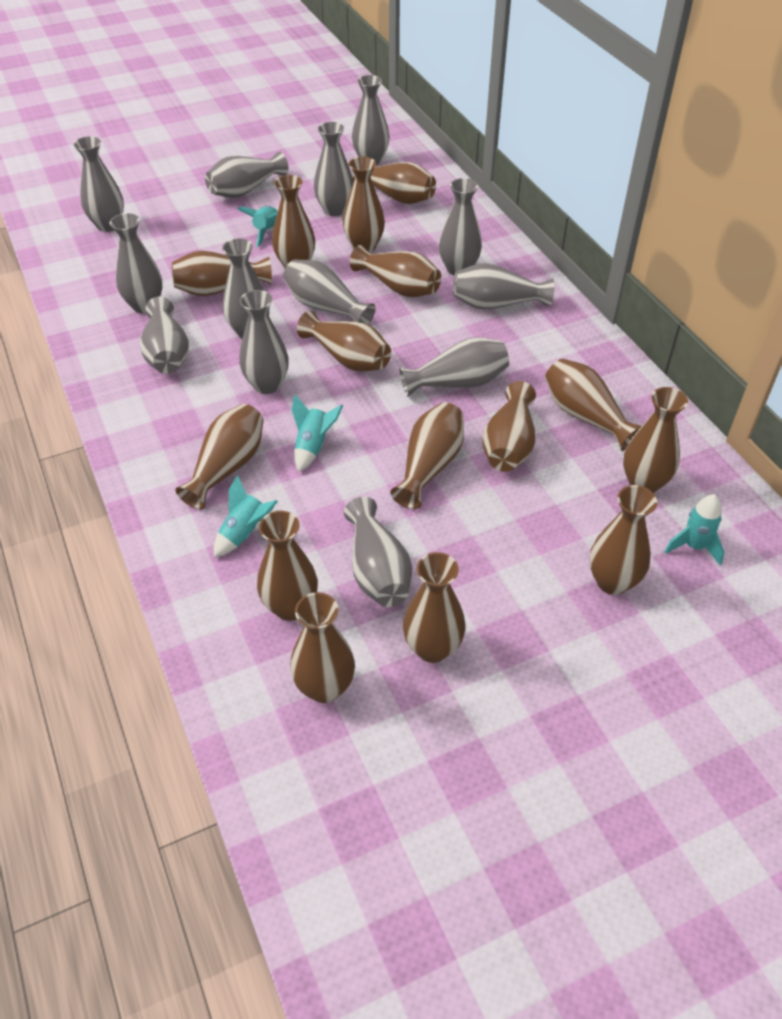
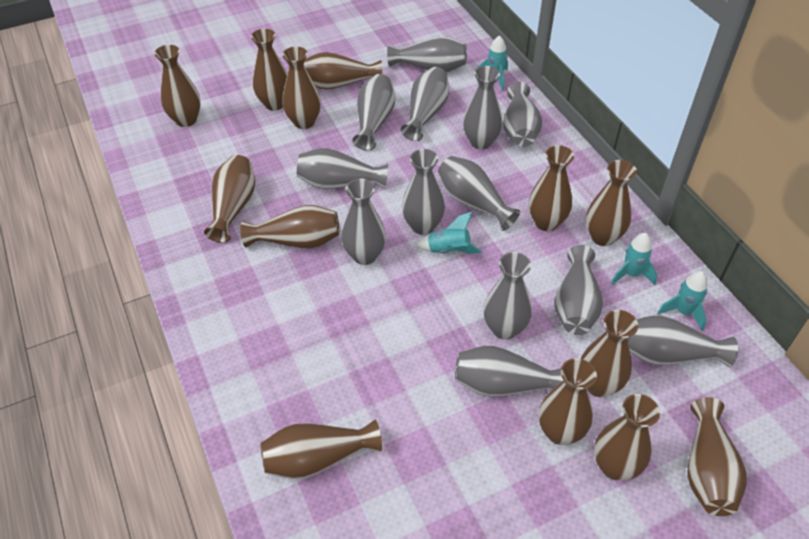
brown vase: 15 -> 13

